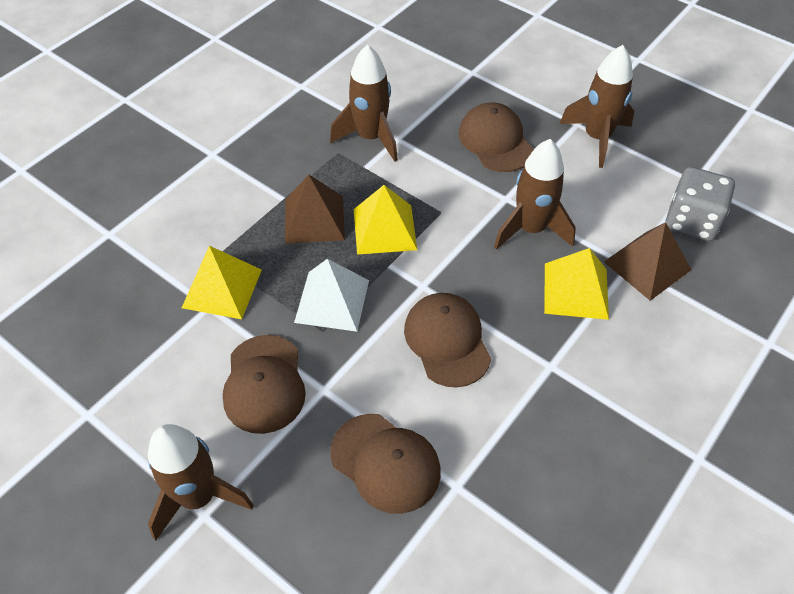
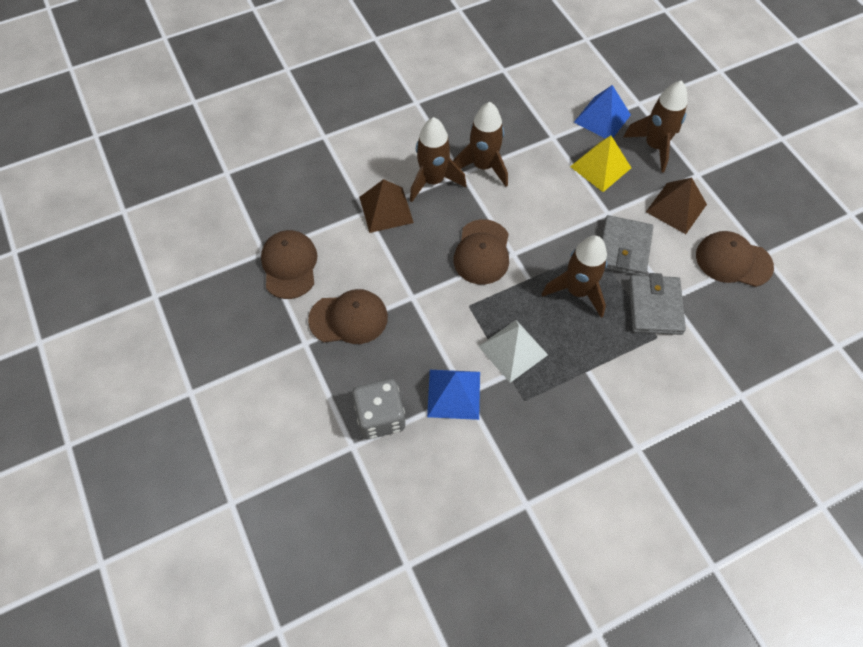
blue pyramid: 0 -> 2
grey wallet: 0 -> 2
yellow pyramid: 3 -> 1

